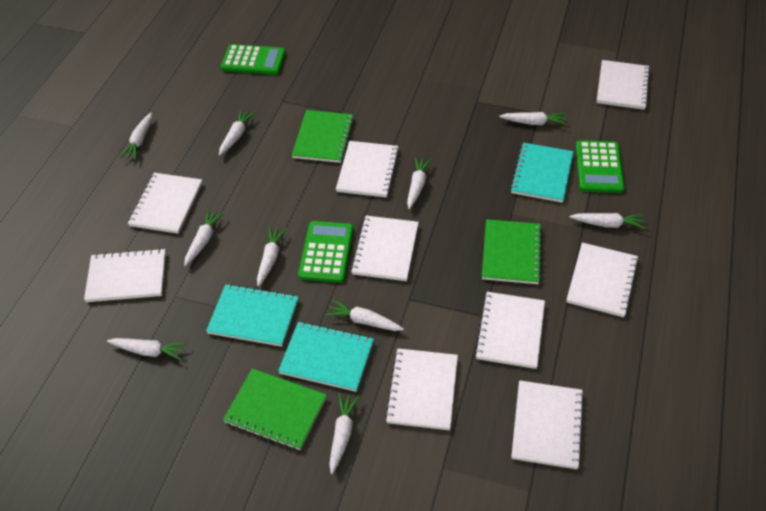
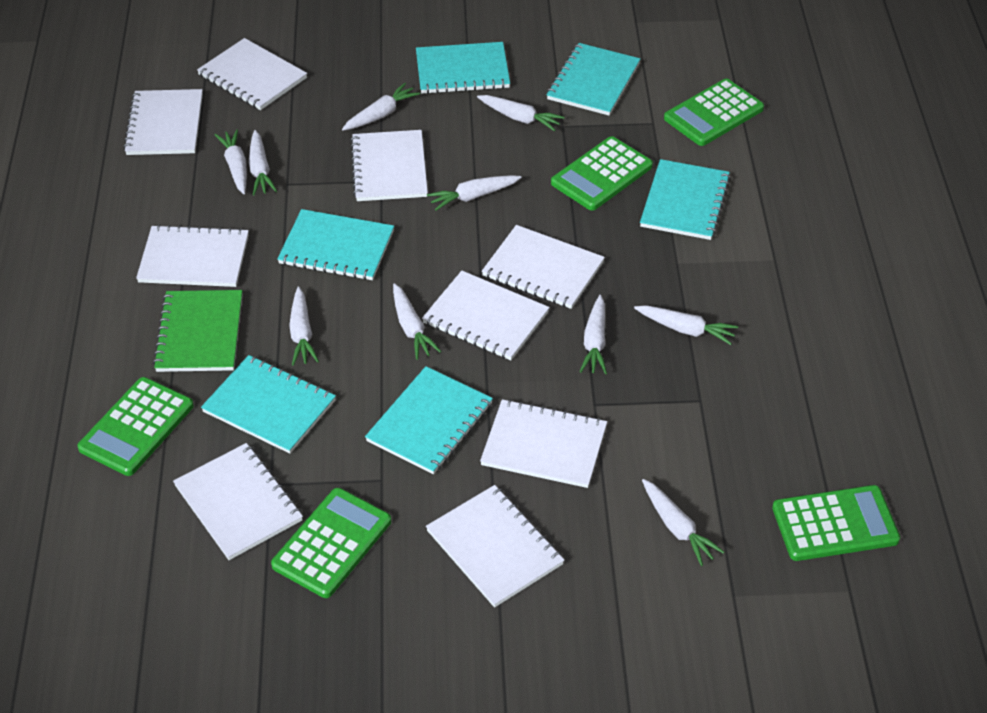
green calculator: 3 -> 5
green notebook: 3 -> 1
turquoise notebook: 3 -> 6

